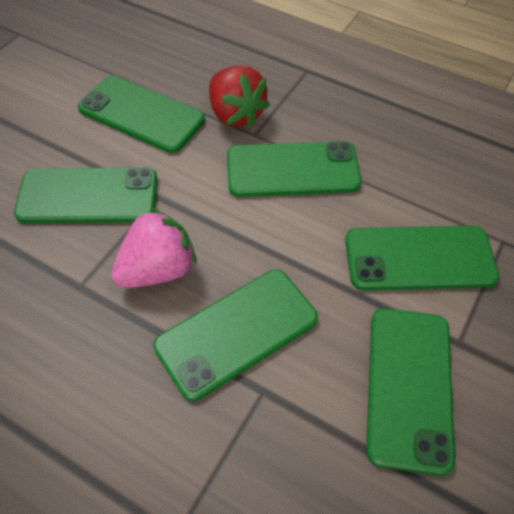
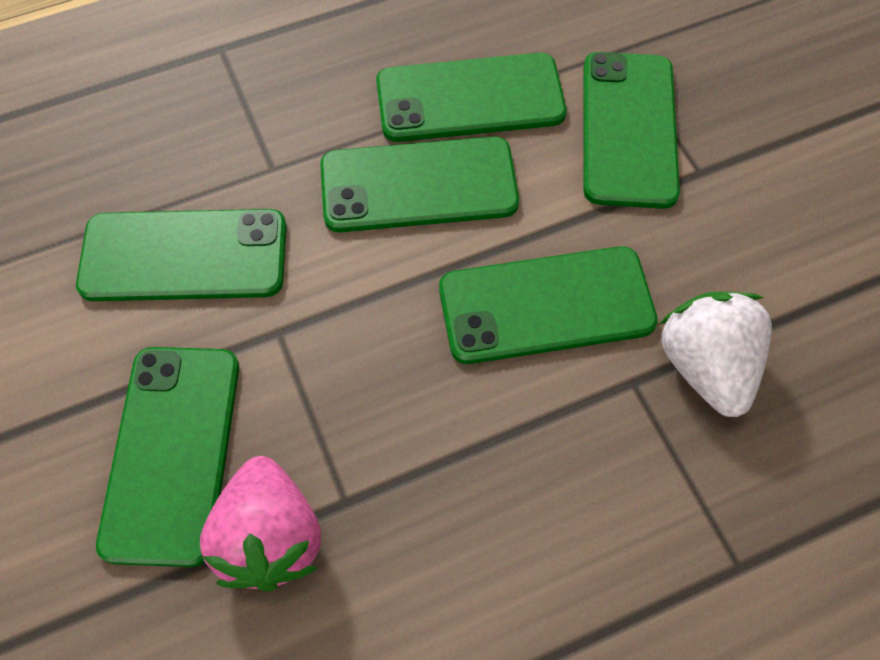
red strawberry: 1 -> 0
white strawberry: 0 -> 1

